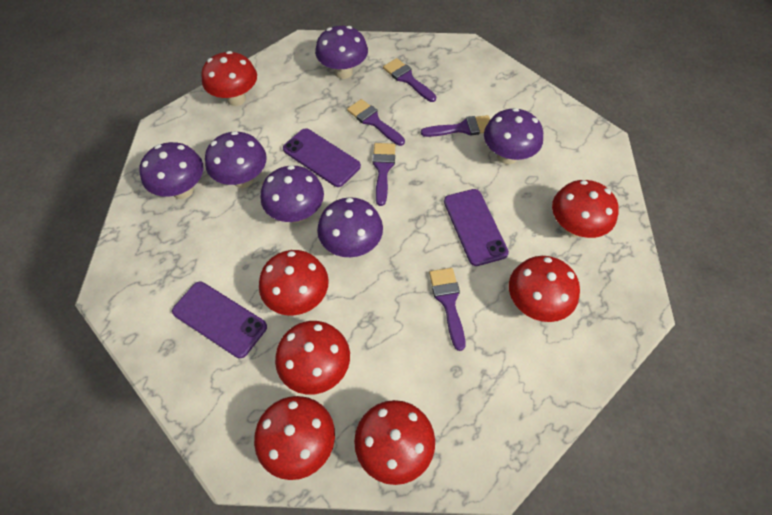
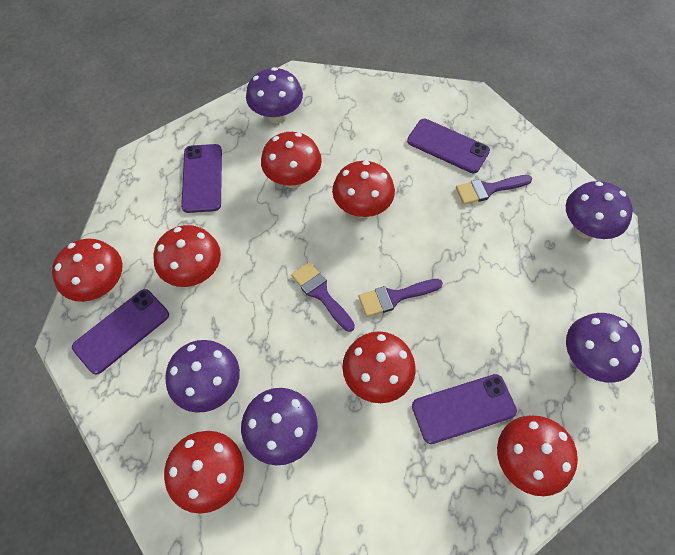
purple brush: 5 -> 3
purple mushroom: 6 -> 5
purple phone: 3 -> 4

